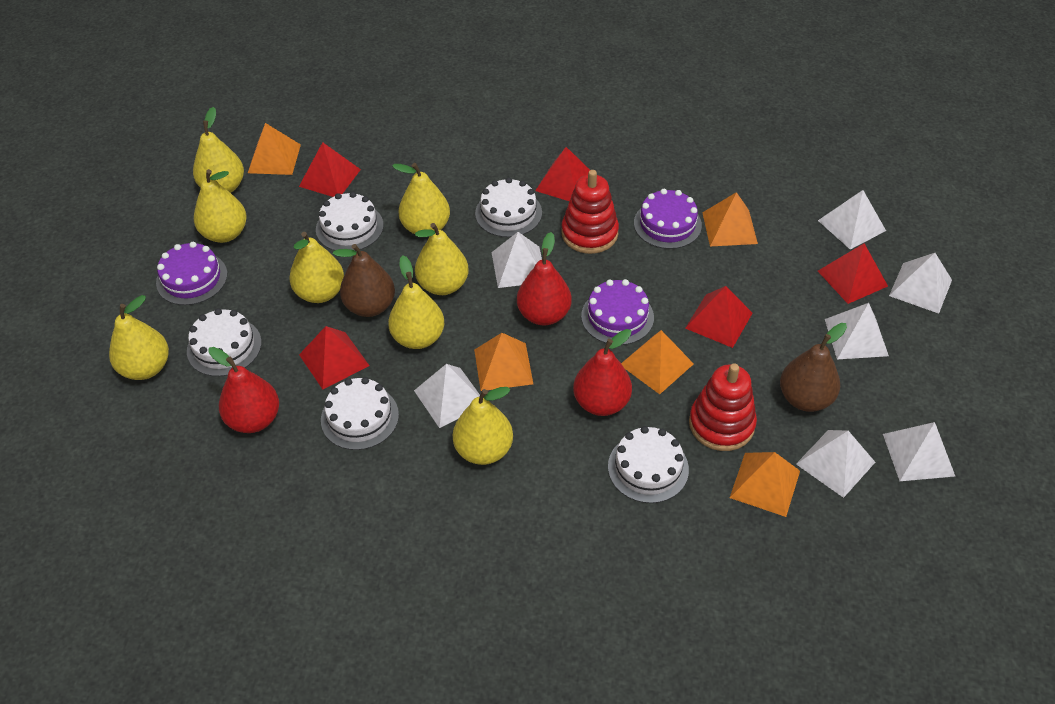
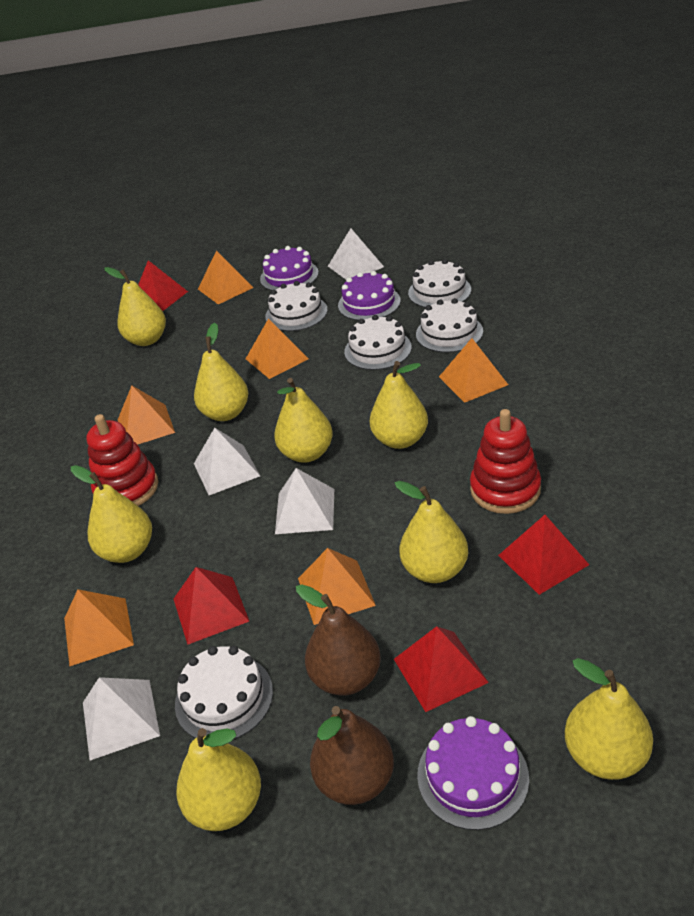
orange pyramid: 5 -> 6
red pear: 3 -> 0
red pyramid: 5 -> 4
white pyramid: 7 -> 4

